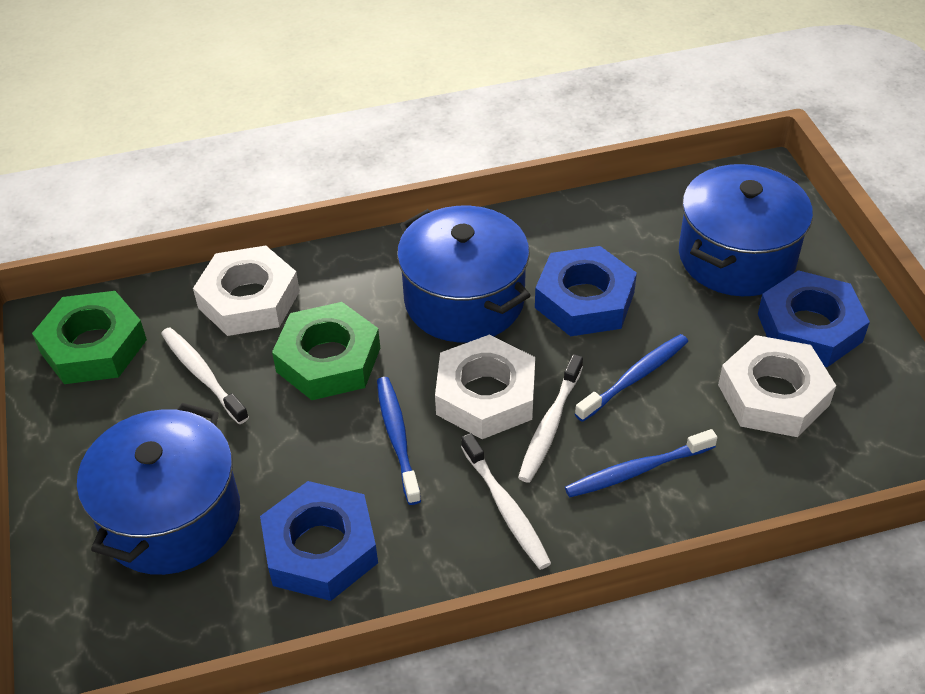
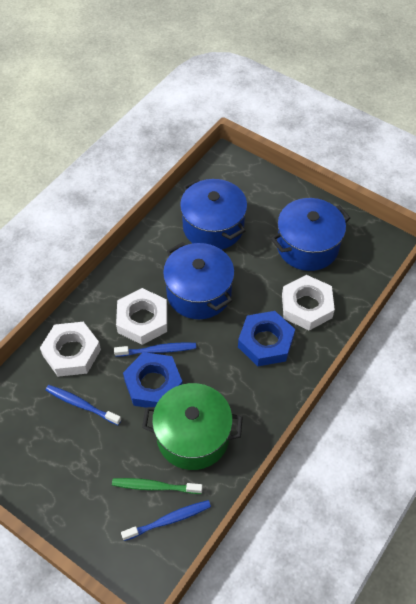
blue nut: 3 -> 2
green nut: 2 -> 0
green pot: 0 -> 1
green toothbrush: 0 -> 1
white toothbrush: 3 -> 0

